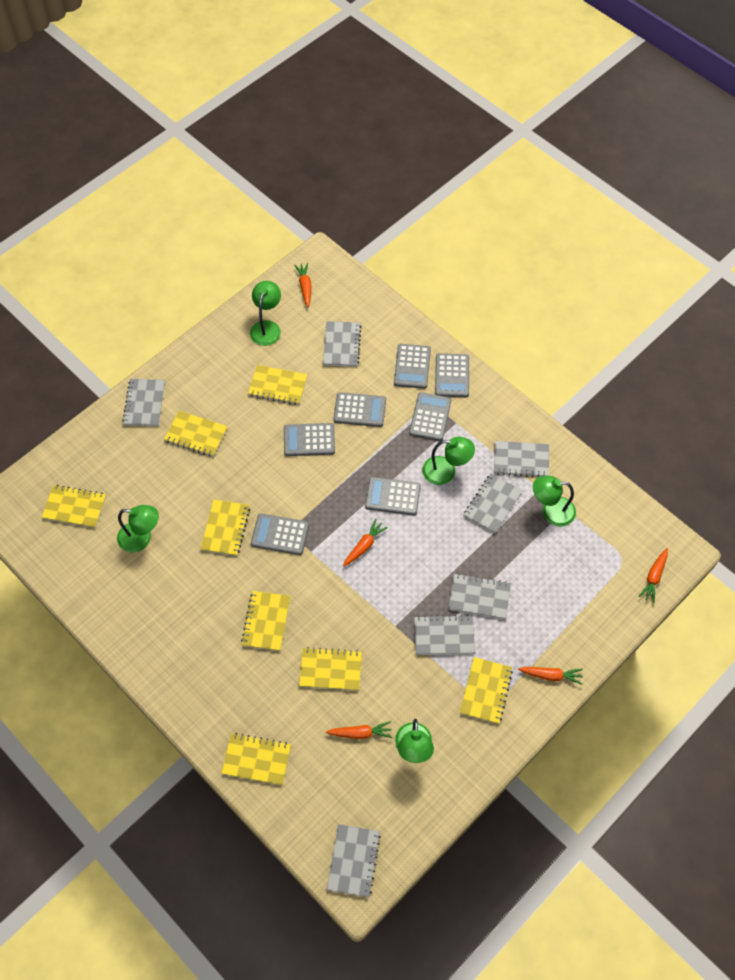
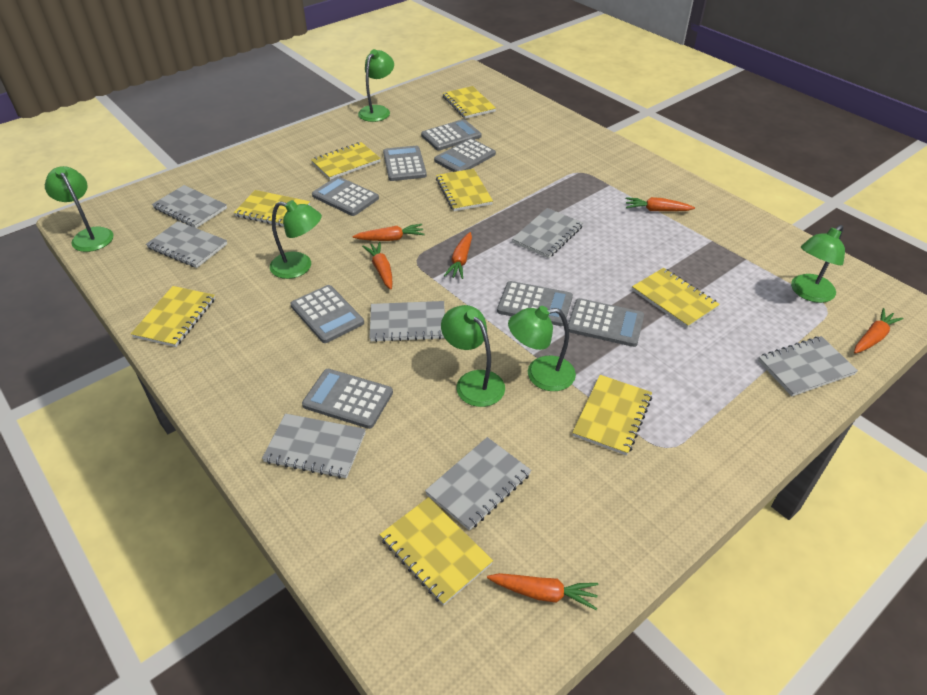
green lamp: 5 -> 6
grey calculator: 7 -> 8
orange carrot: 5 -> 6

